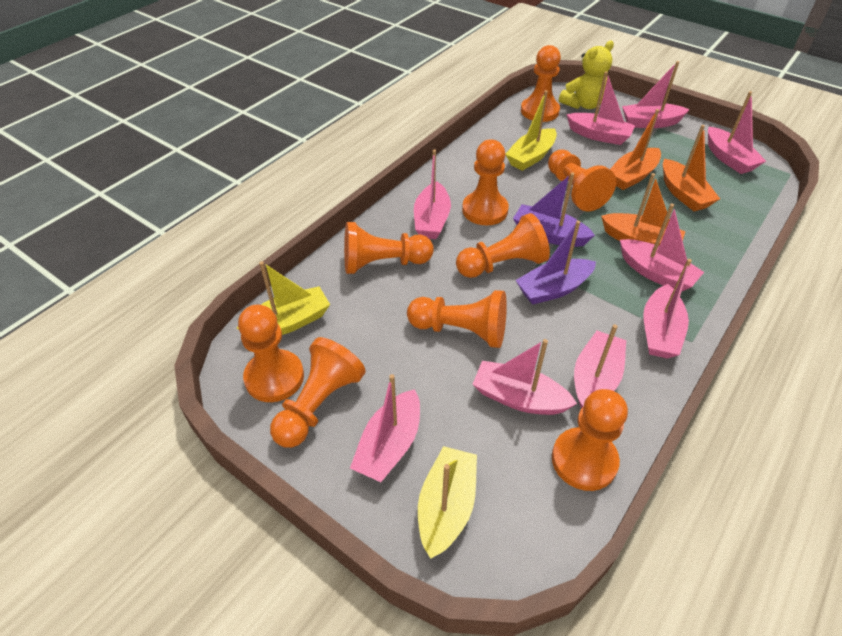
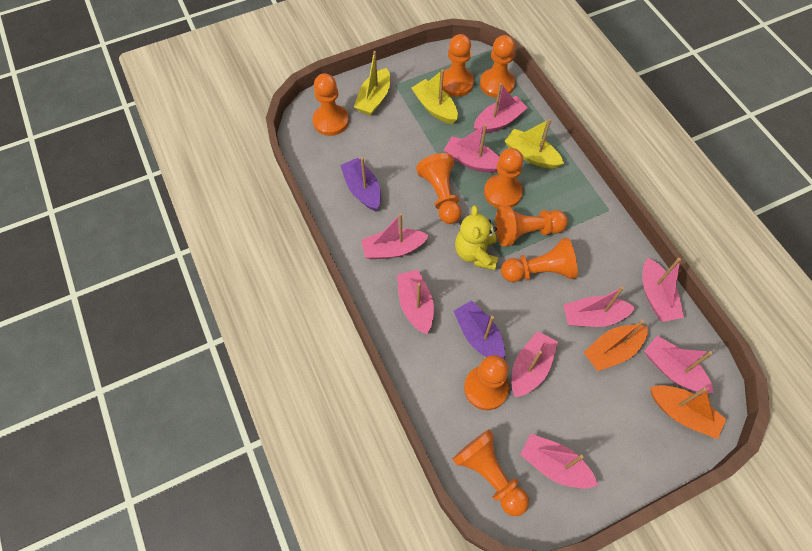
orange boat: 3 -> 2

